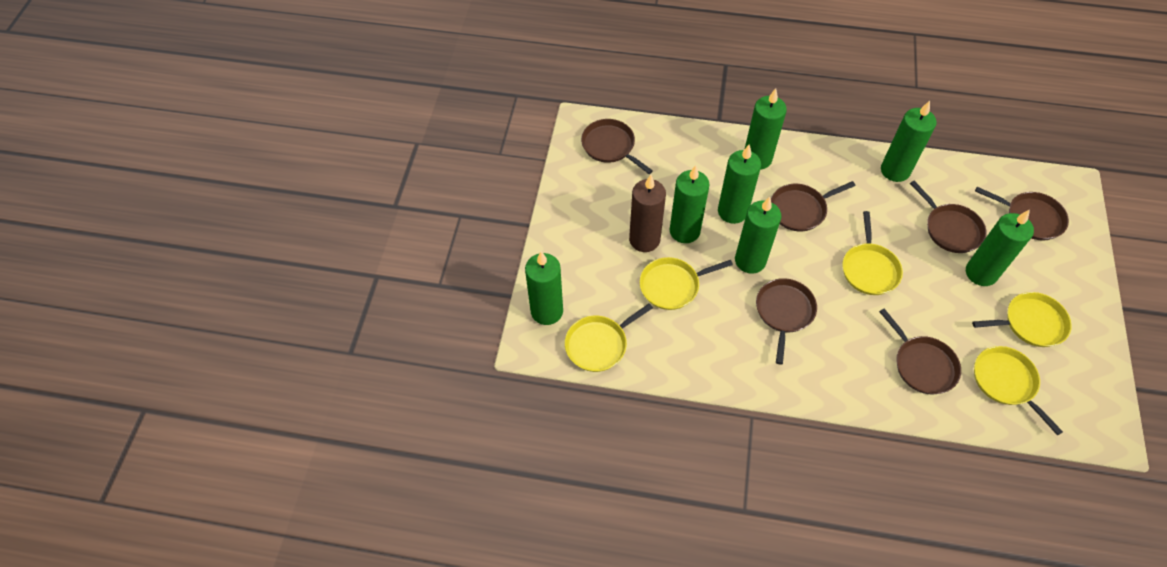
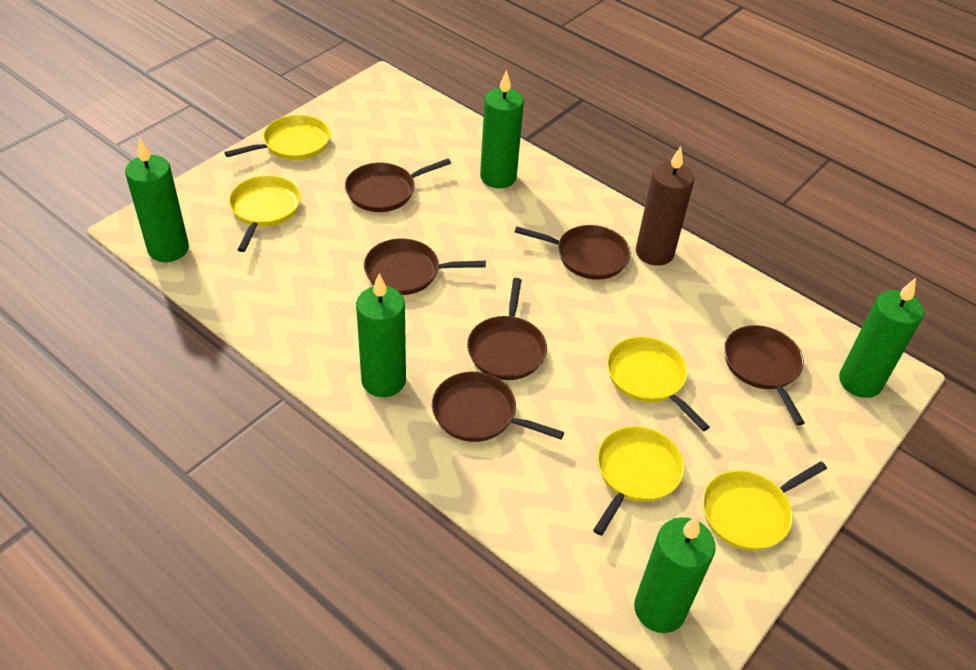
green candle: 7 -> 5

